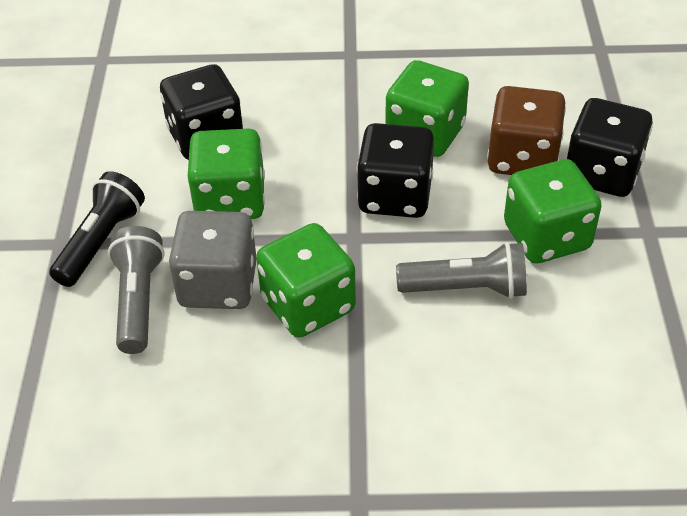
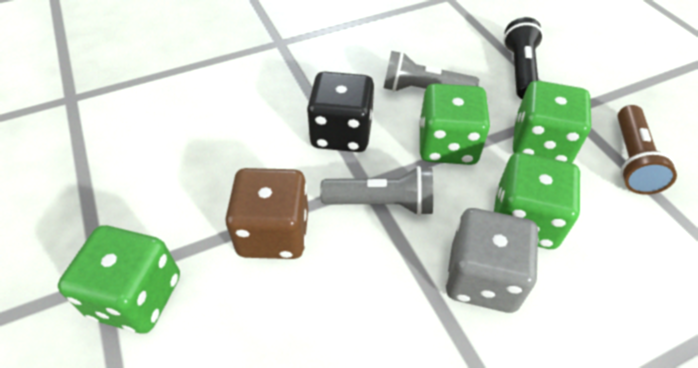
black dice: 3 -> 1
brown flashlight: 0 -> 1

